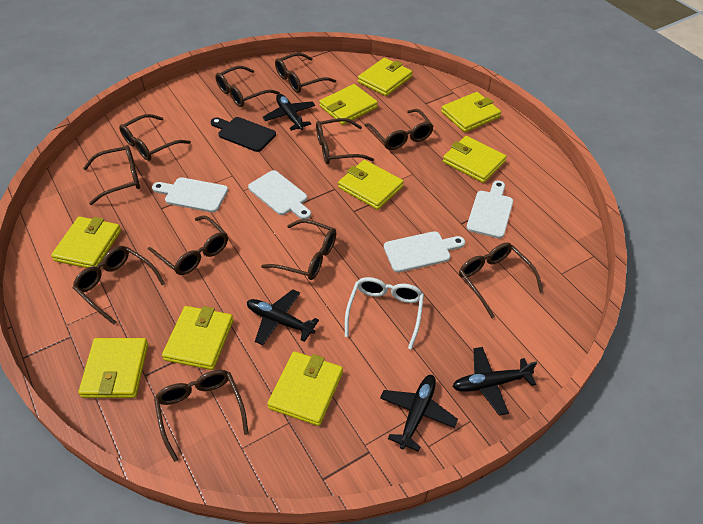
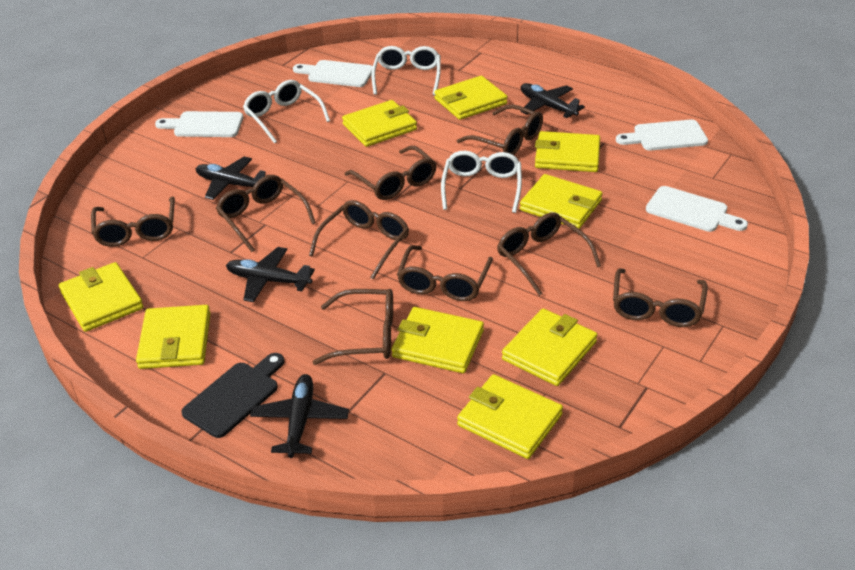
brown glasses: 11 -> 9
white glasses: 1 -> 3

